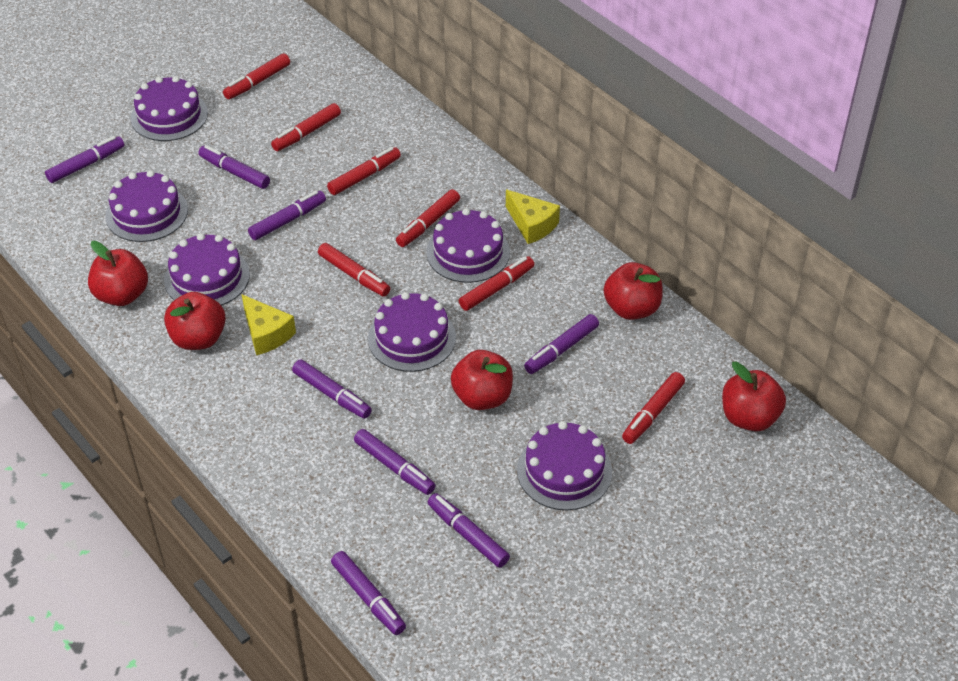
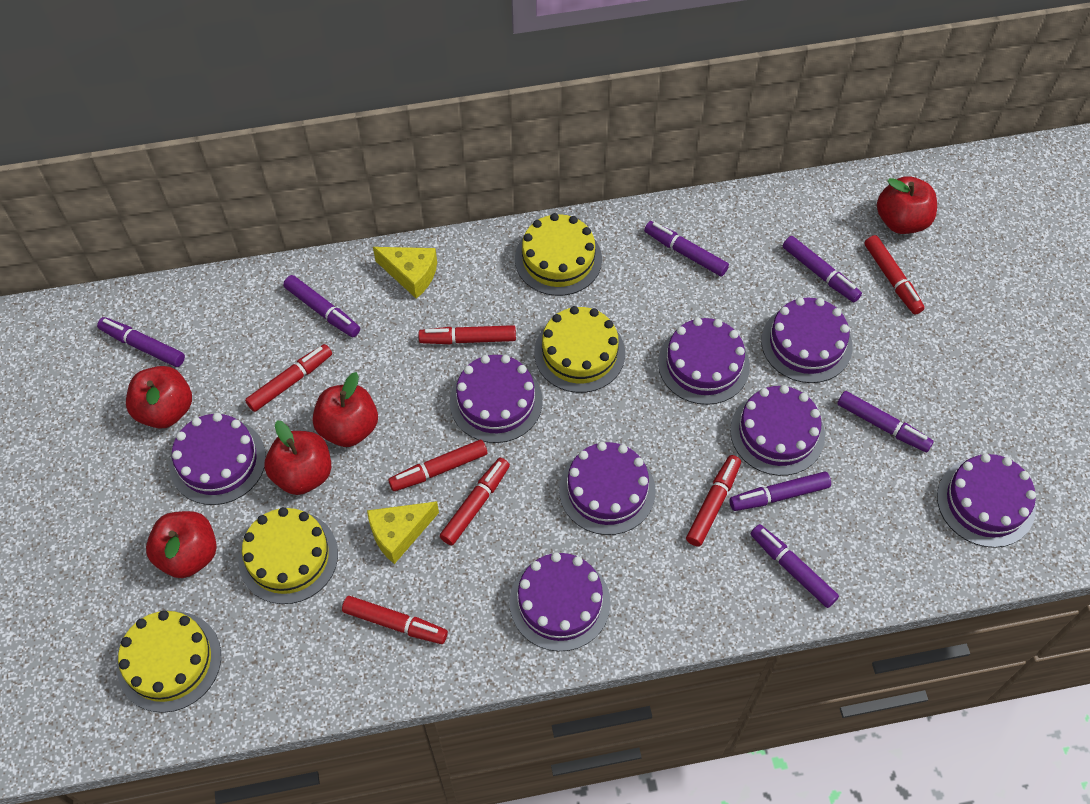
purple cake: 6 -> 8
purple marker: 8 -> 7
yellow cake: 0 -> 4

